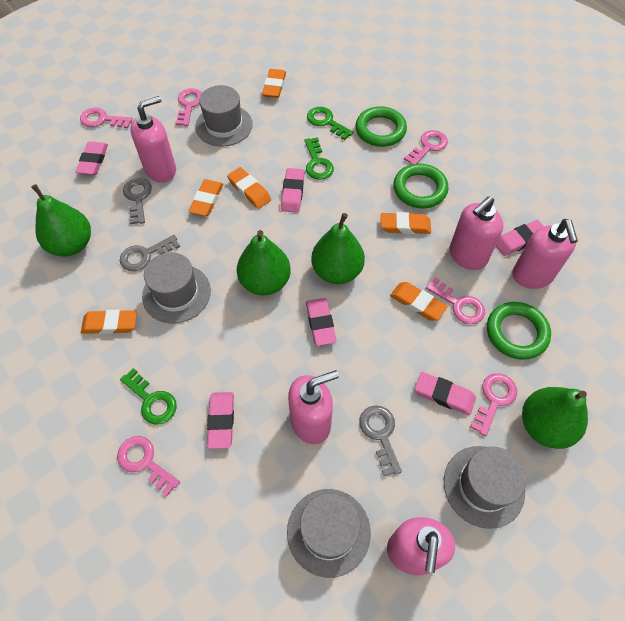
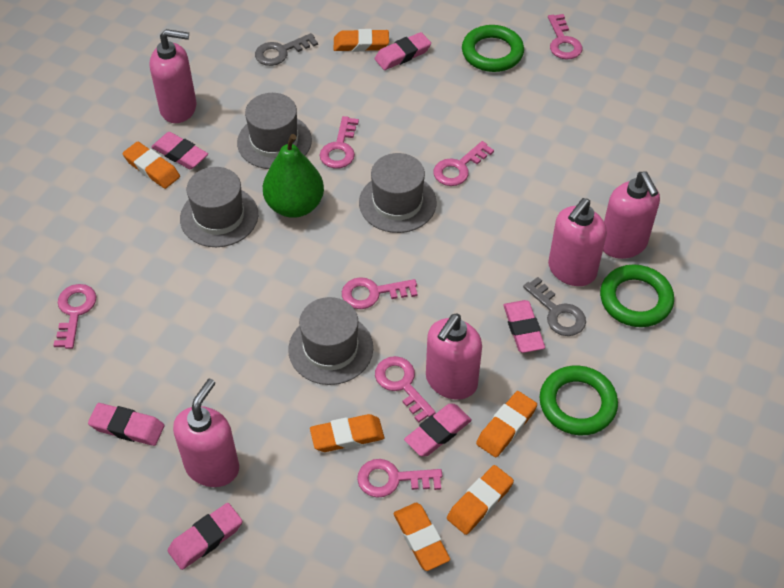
green key: 3 -> 0
green pear: 4 -> 1
grey key: 3 -> 2
pink key: 6 -> 7

